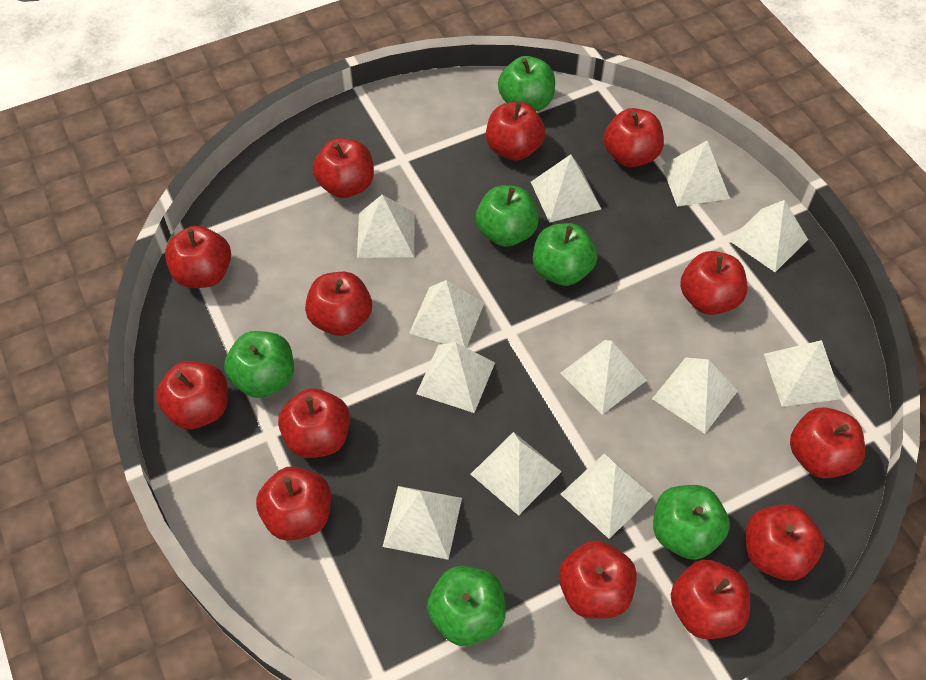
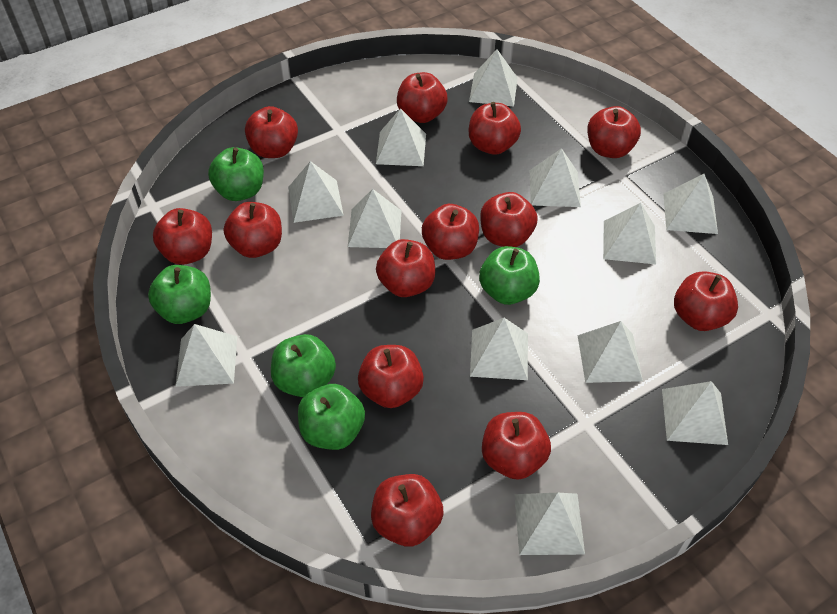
green apple: 6 -> 5

